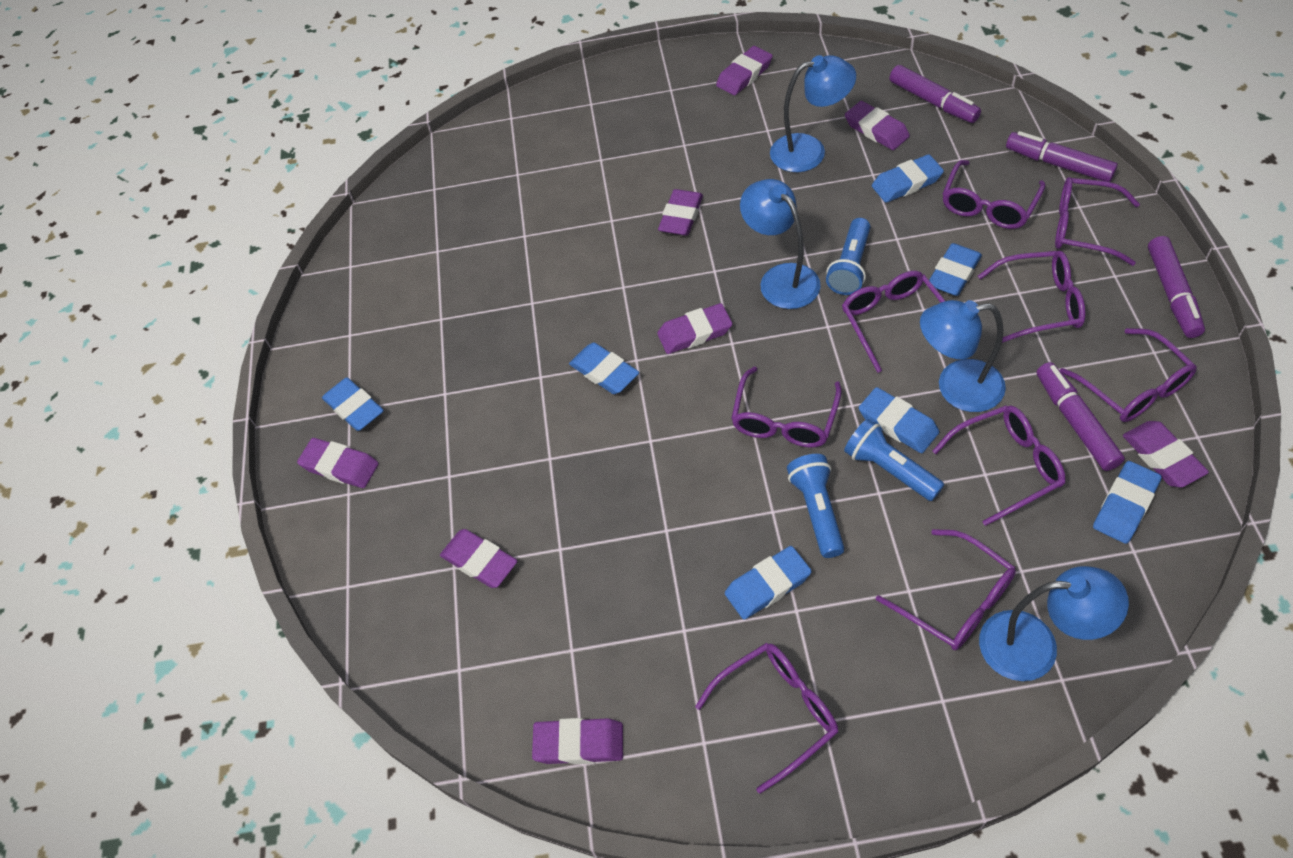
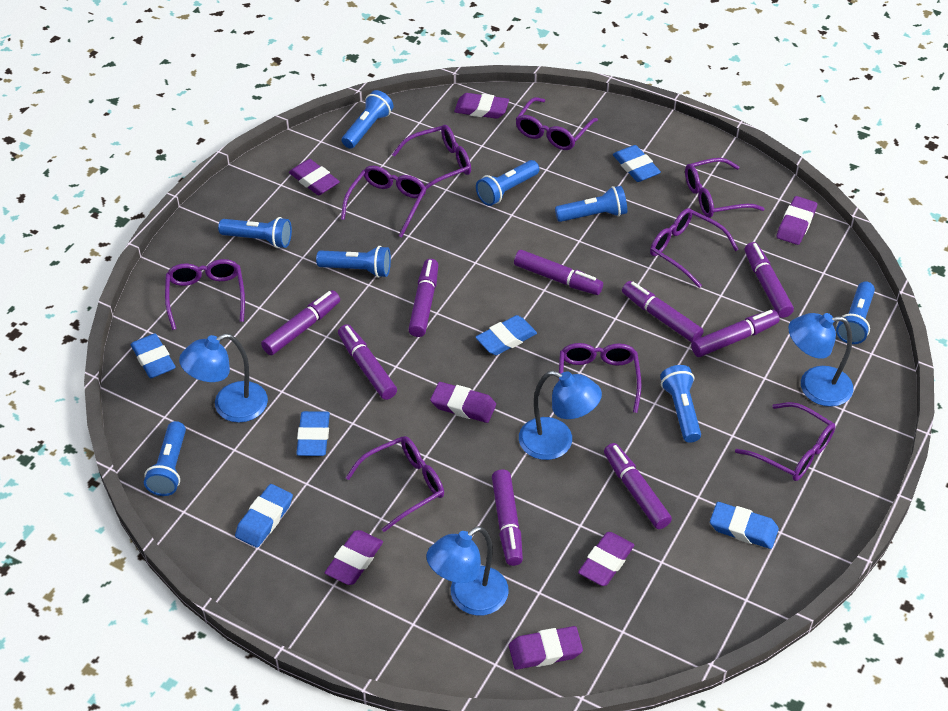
blue eraser: 7 -> 6
blue flashlight: 3 -> 8
purple eraser: 8 -> 7
purple marker: 4 -> 9

